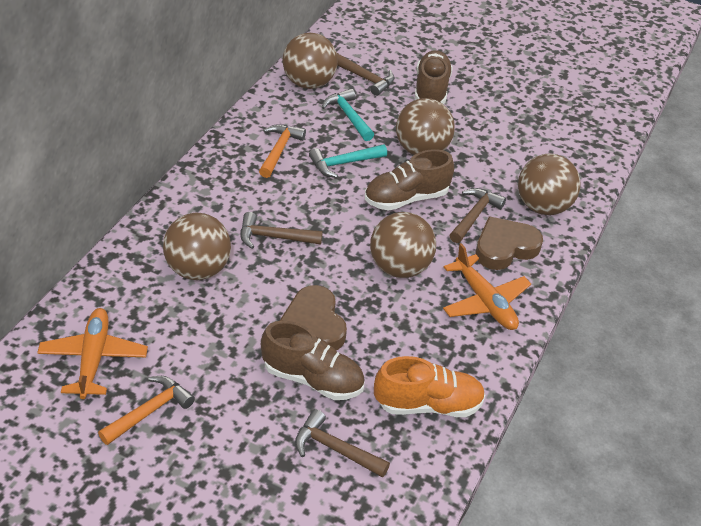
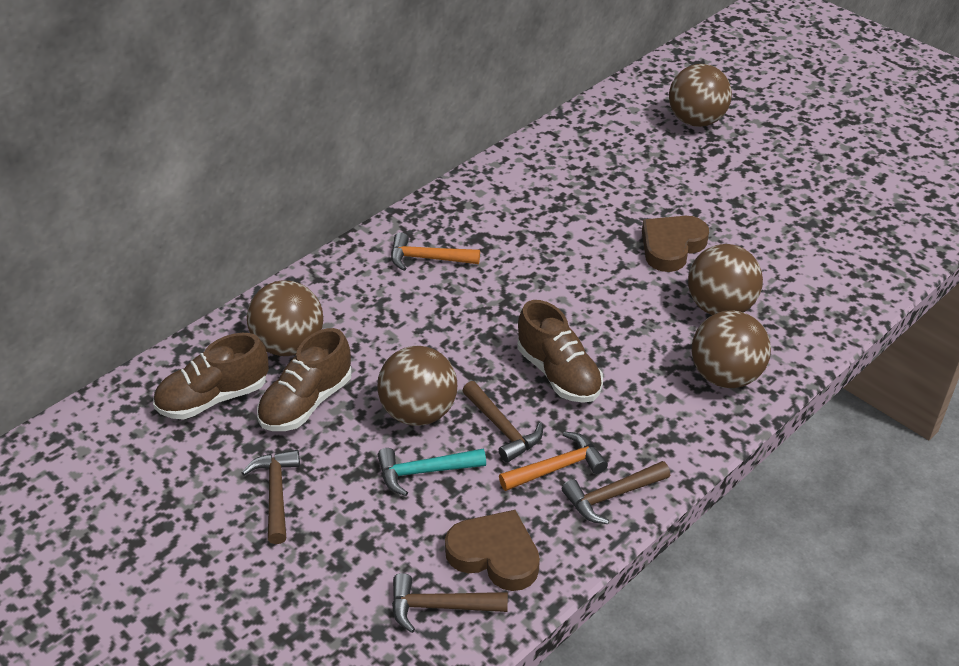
orange plane: 2 -> 0
orange shoe: 1 -> 0
turquoise hammer: 2 -> 1

